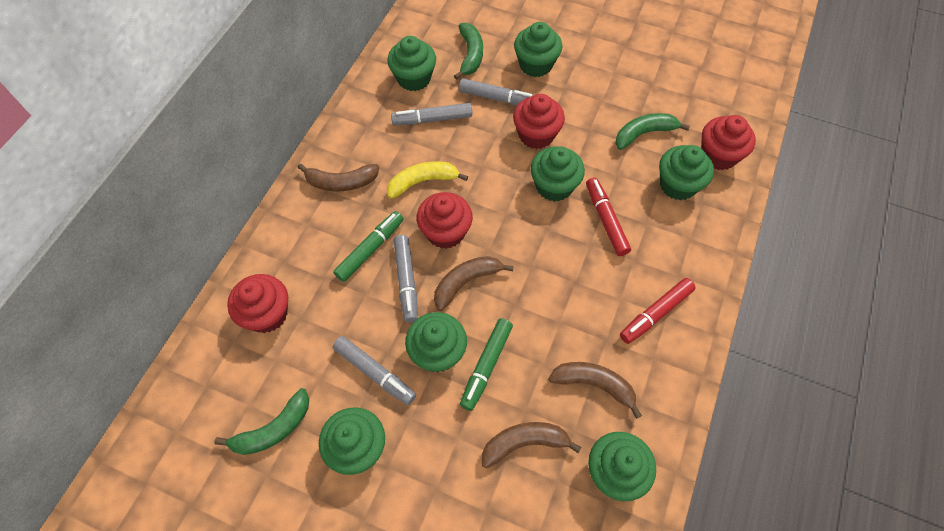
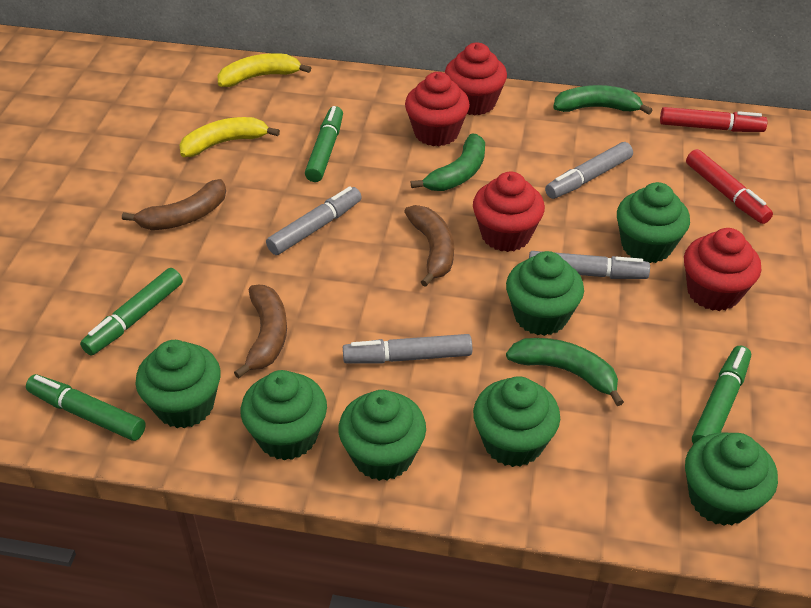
brown banana: 4 -> 3
green marker: 2 -> 4
yellow banana: 1 -> 2

